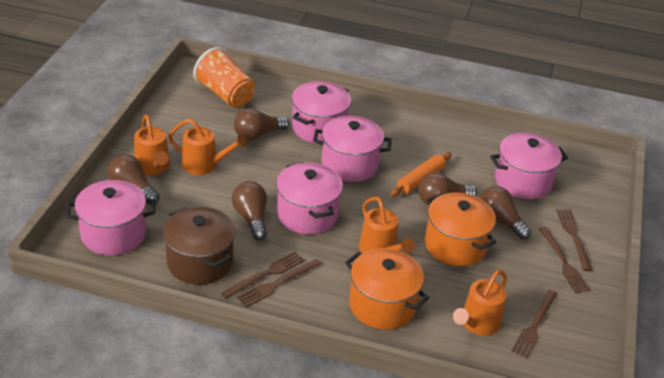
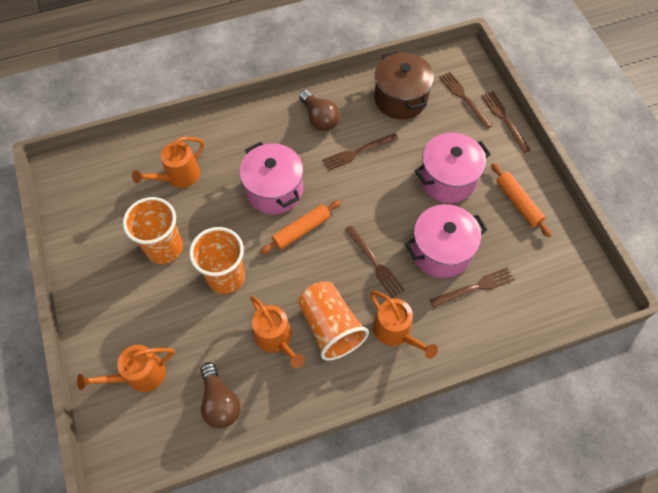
brown light bulb: 5 -> 2
orange cup: 1 -> 3
orange pot: 2 -> 0
orange rolling pin: 1 -> 2
pink pot: 5 -> 3

